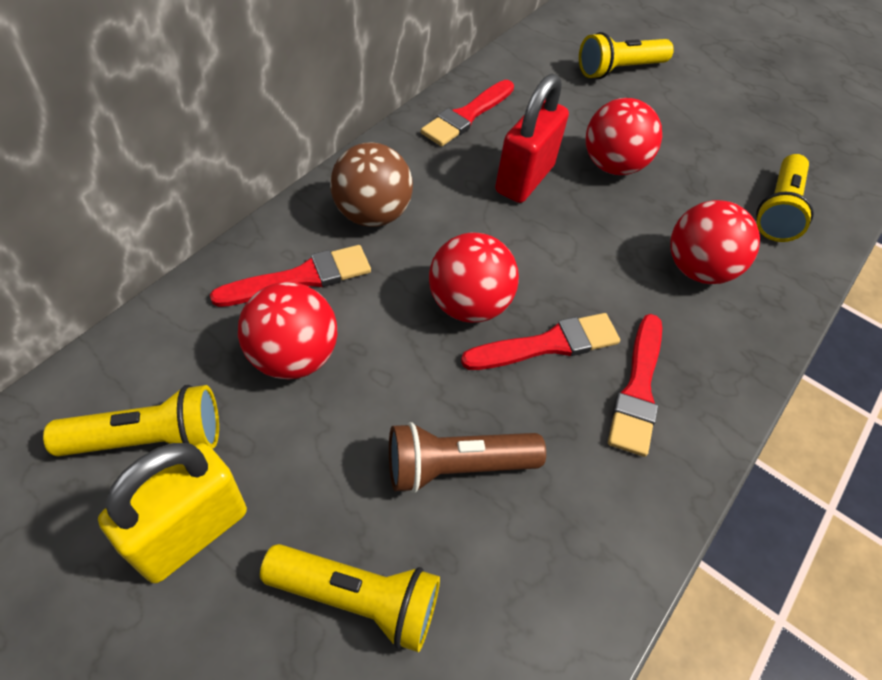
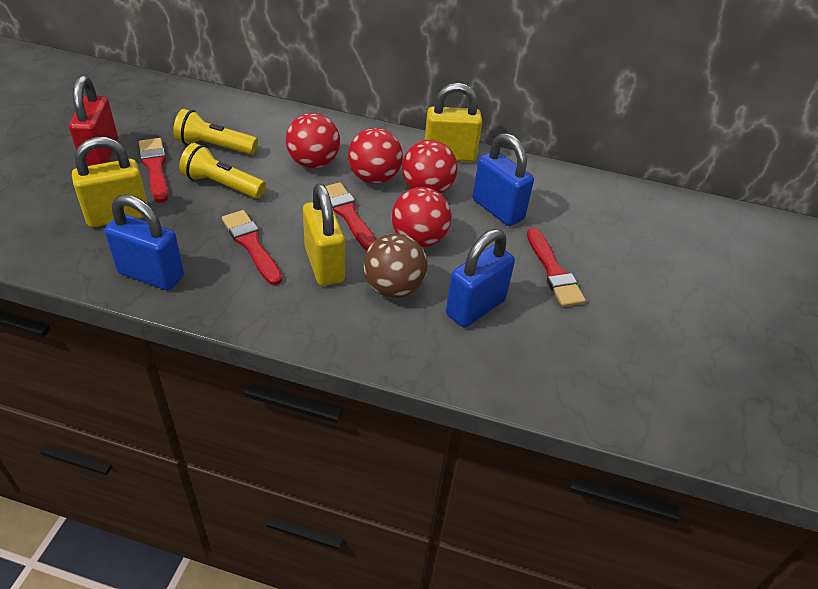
blue padlock: 0 -> 3
brown flashlight: 1 -> 0
yellow flashlight: 4 -> 2
yellow padlock: 1 -> 3

